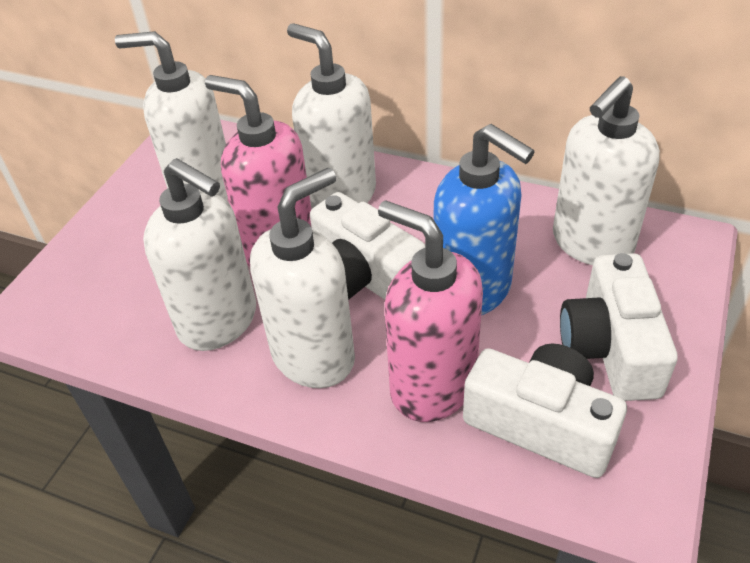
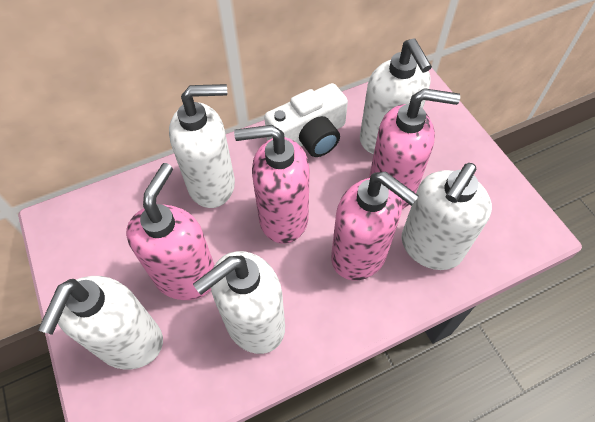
blue soap dispenser: 1 -> 0
pink soap dispenser: 2 -> 4
white camera: 3 -> 1

